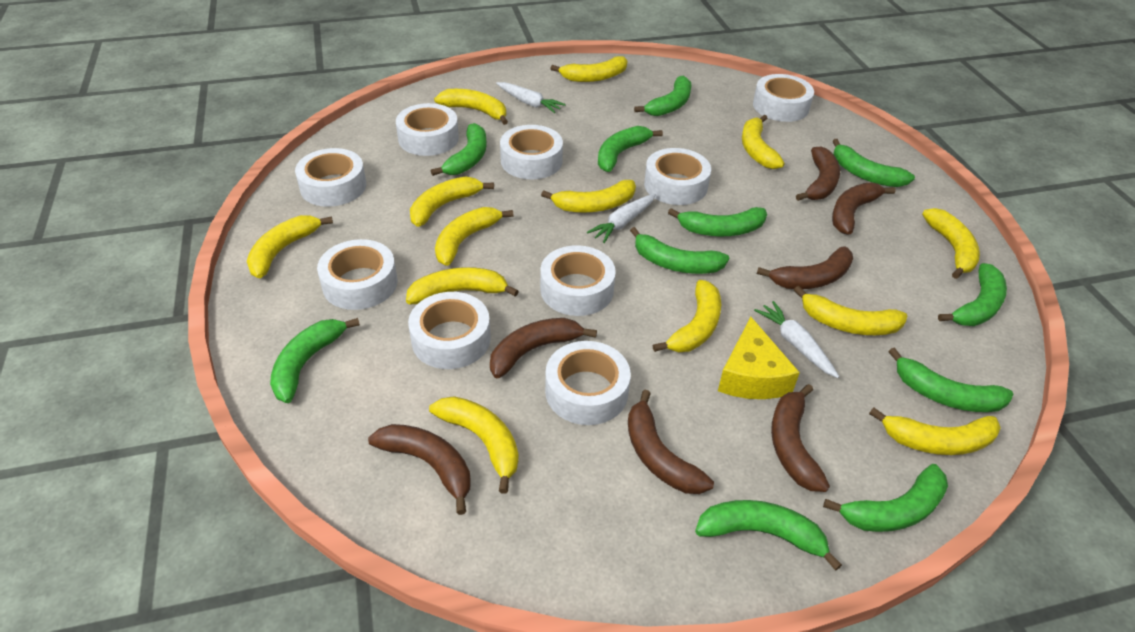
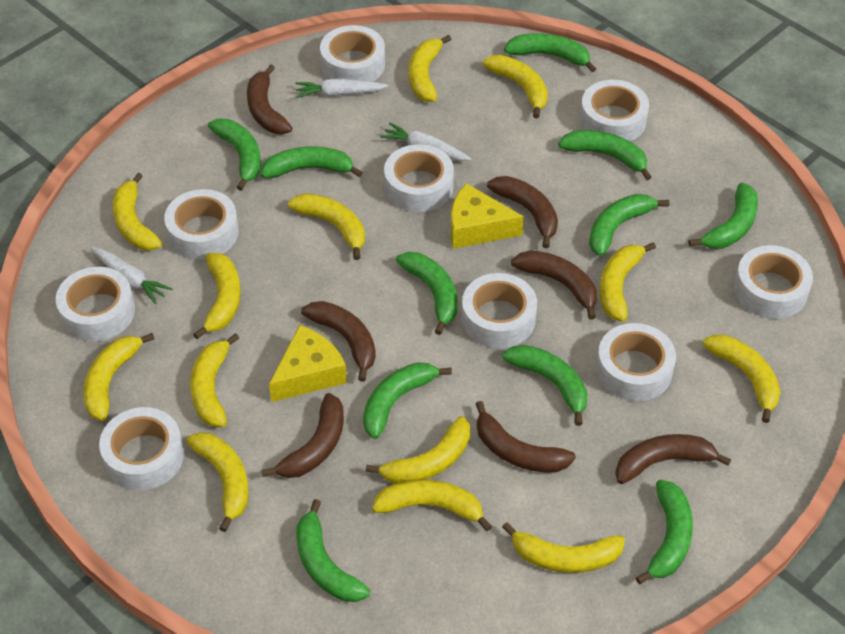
yellow cheese: 1 -> 2

